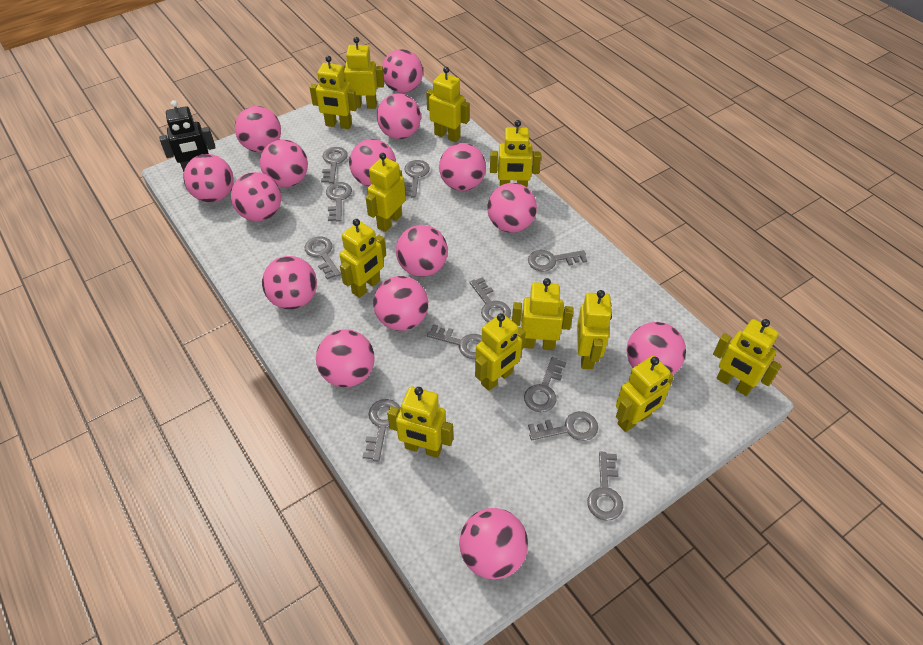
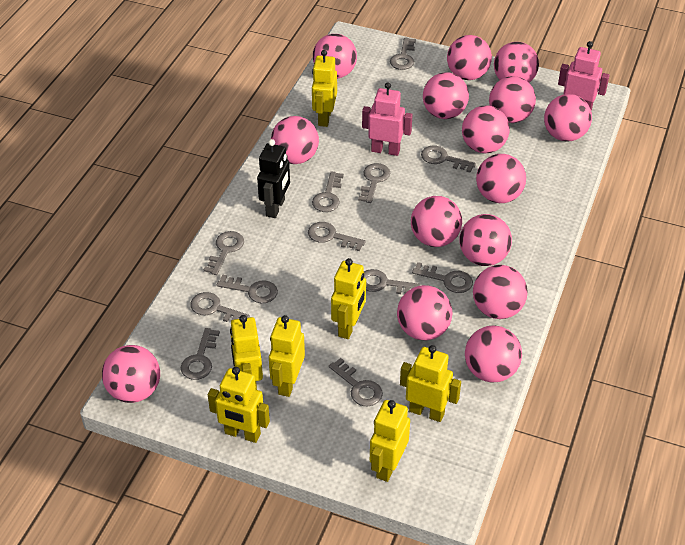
grey key: 11 -> 12
pink robot: 0 -> 2
yellow robot: 12 -> 7

